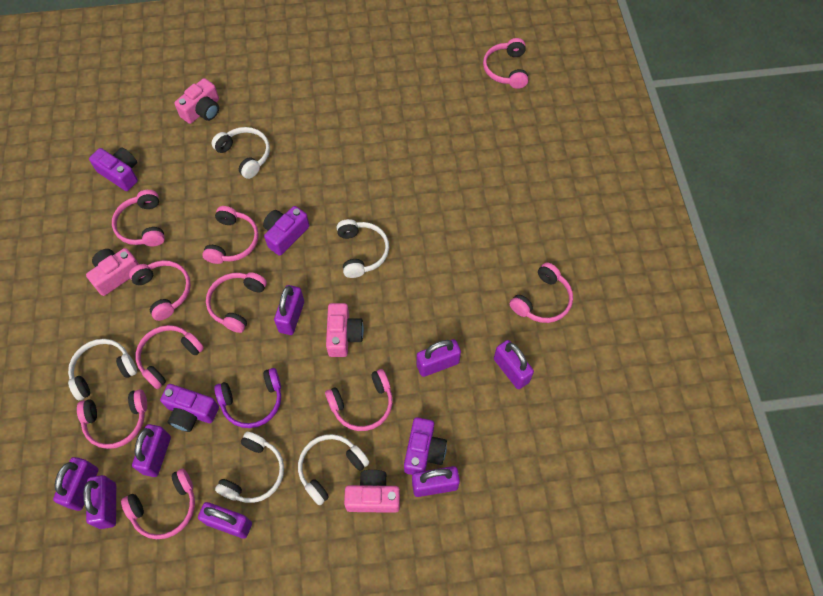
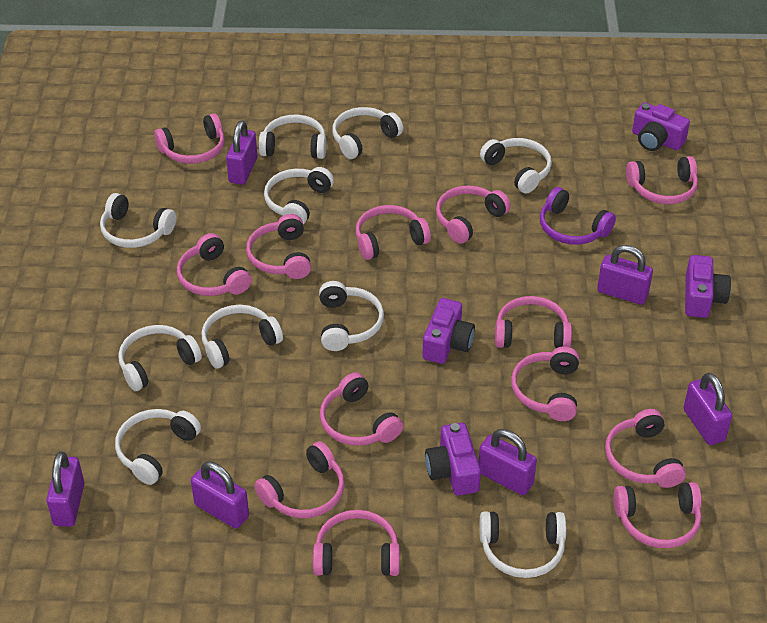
pink camera: 4 -> 0
pink headphones: 10 -> 13
purple padlock: 8 -> 6
white headphones: 5 -> 10

